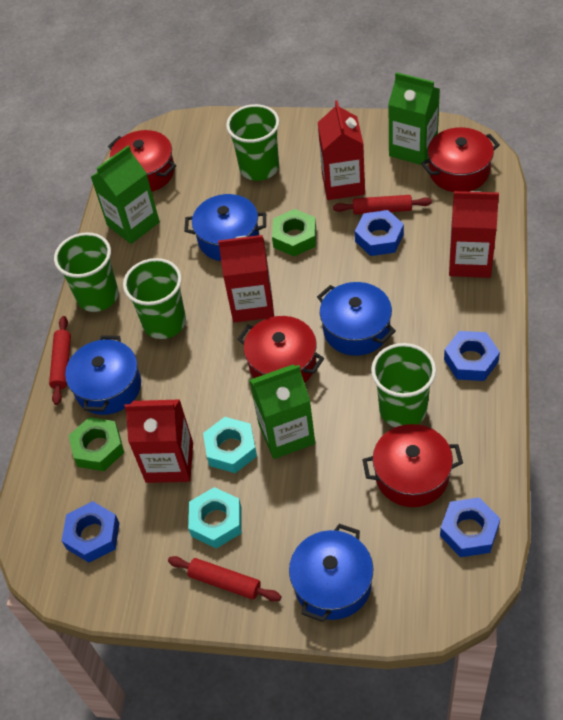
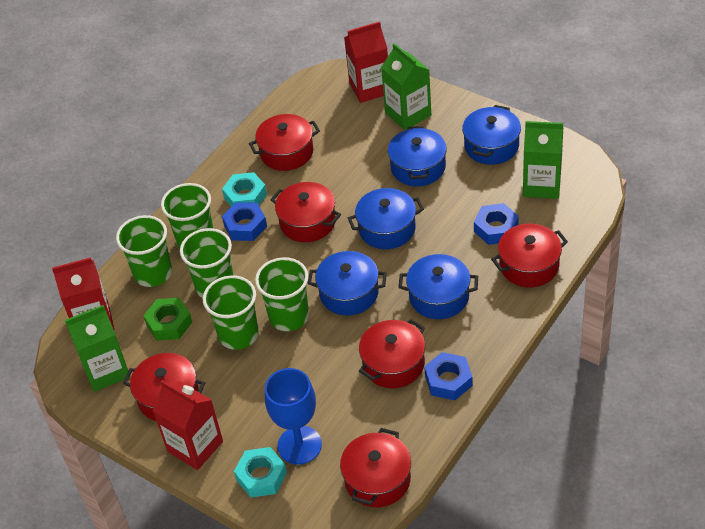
blue goblet: 0 -> 1
blue nut: 4 -> 3
blue pot: 4 -> 5
green cup: 4 -> 5
green nut: 2 -> 1
red carton: 4 -> 3
red pot: 4 -> 6
red rolling pin: 3 -> 0

